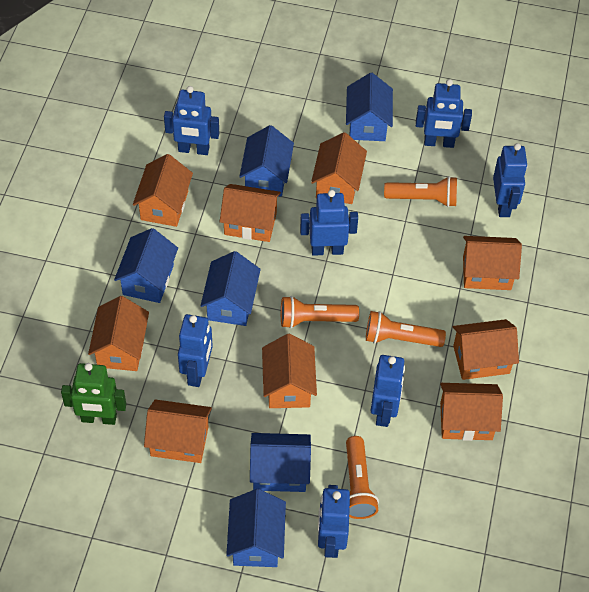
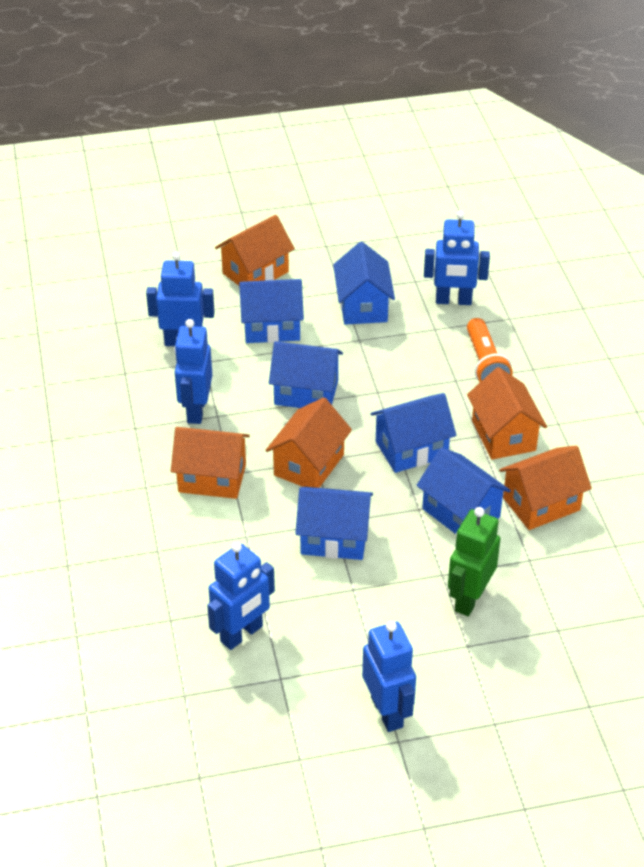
blue robot: 7 -> 5
orange flashlight: 4 -> 1
orange house: 9 -> 5

